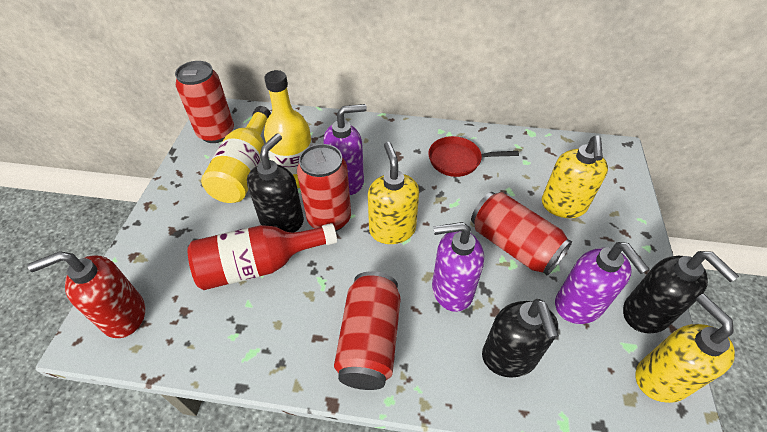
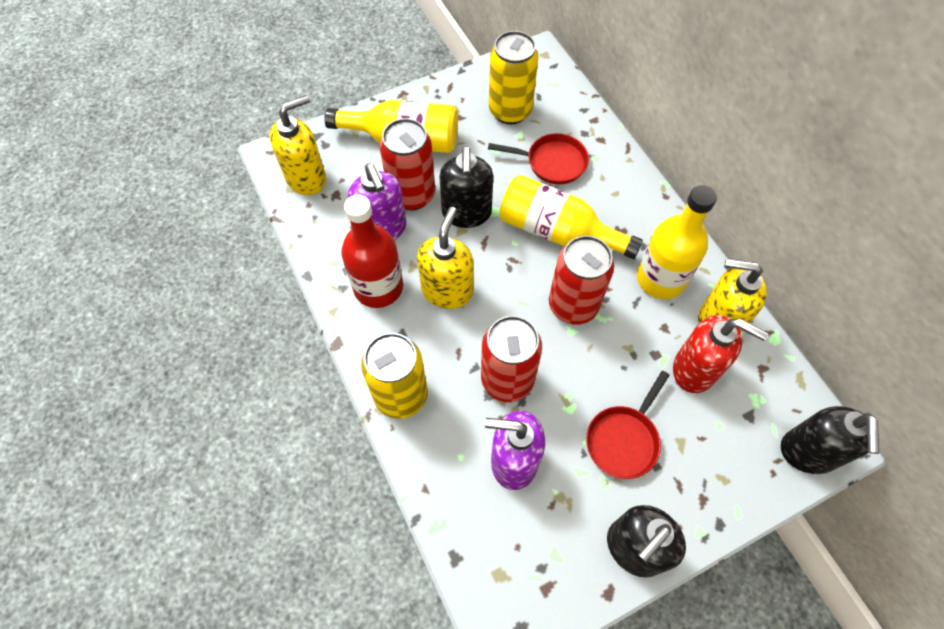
purple soap dispenser: 3 -> 2
red can: 4 -> 3
red pan: 1 -> 2
yellow bottle: 2 -> 3
yellow can: 0 -> 2

